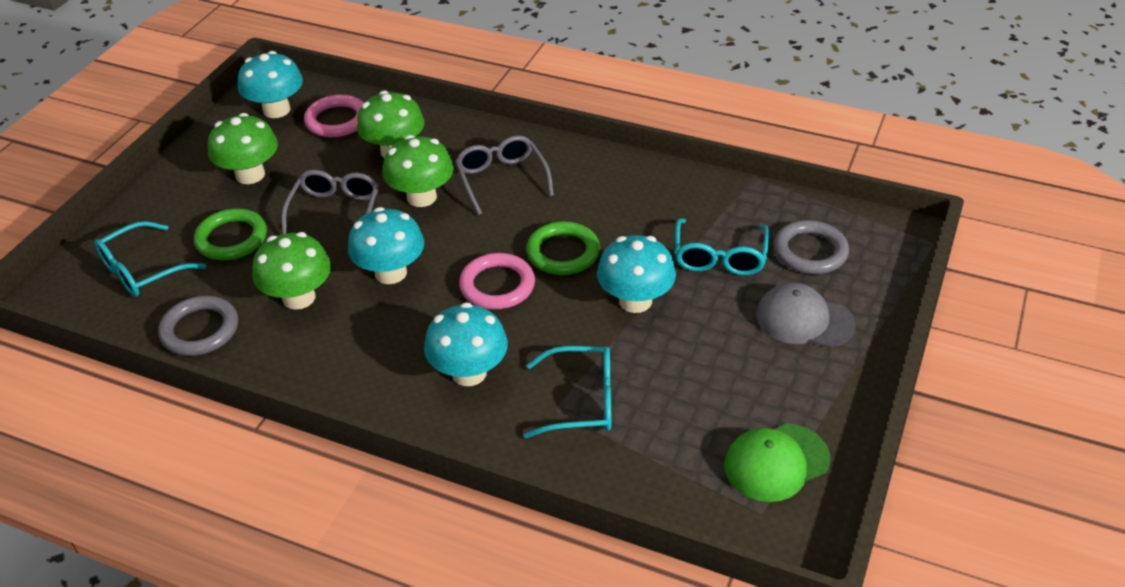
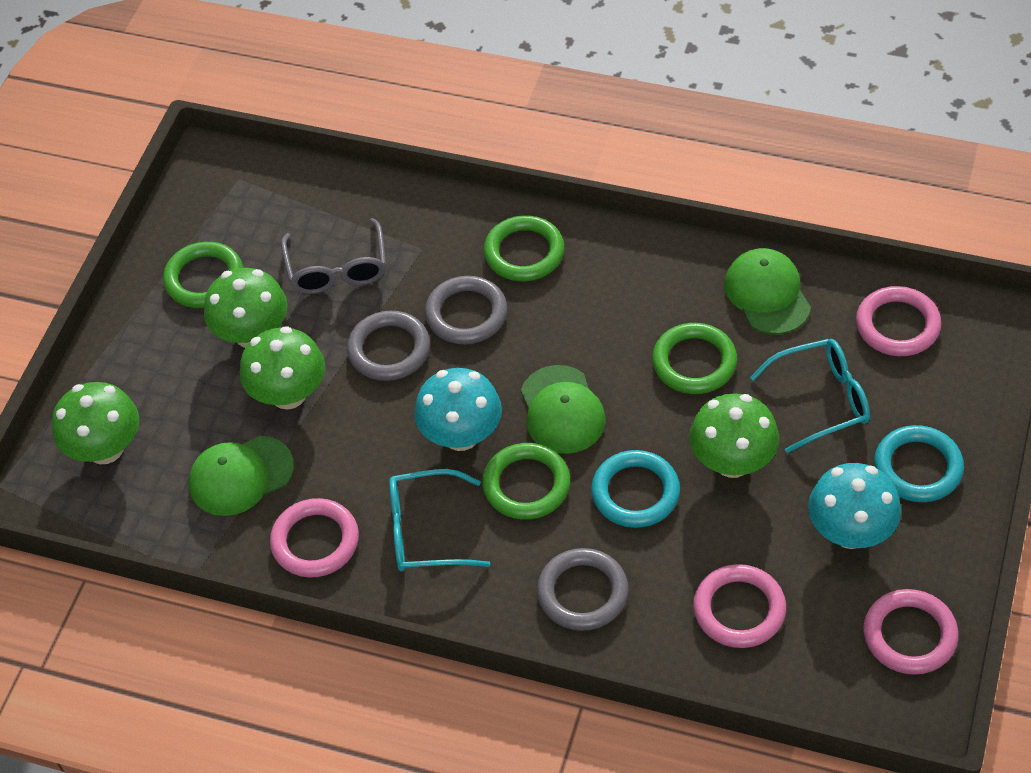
green cap: 1 -> 3
green ring: 2 -> 4
grey cap: 1 -> 0
grey glasses: 2 -> 1
grey ring: 2 -> 3
pink ring: 2 -> 4
turquoise glasses: 3 -> 2
turquoise mushroom: 4 -> 2
turquoise ring: 0 -> 2

